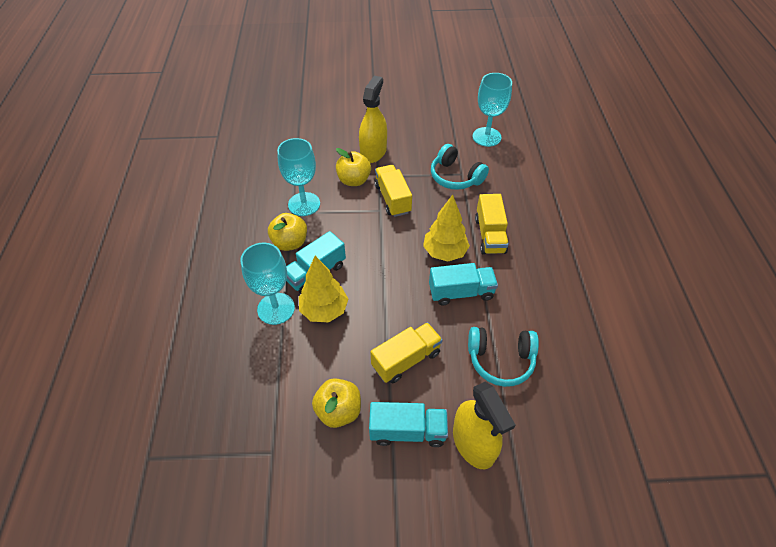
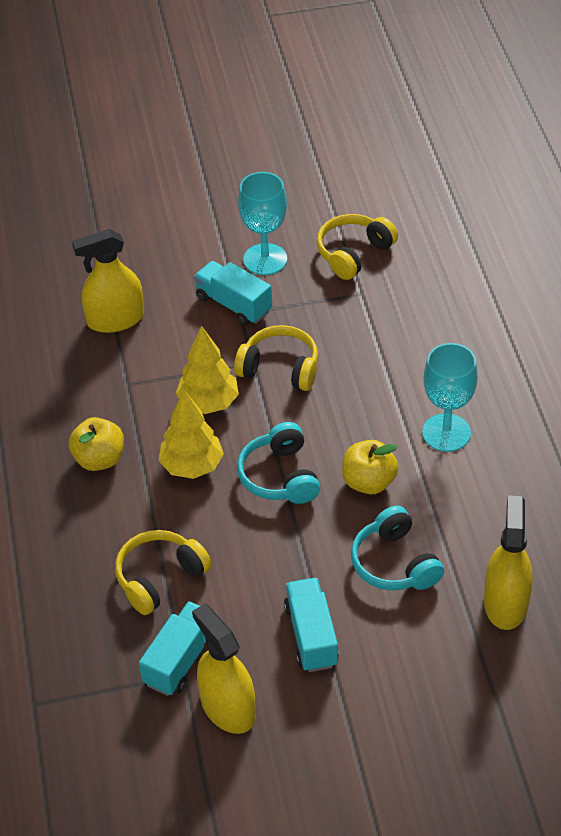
turquoise goblet: 3 -> 2
yellow apple: 3 -> 2
yellow headphones: 0 -> 3
yellow spray bottle: 2 -> 3
yellow truck: 3 -> 0

